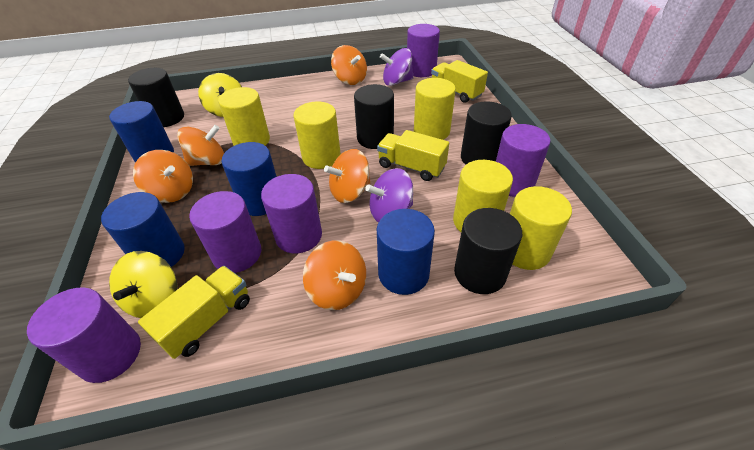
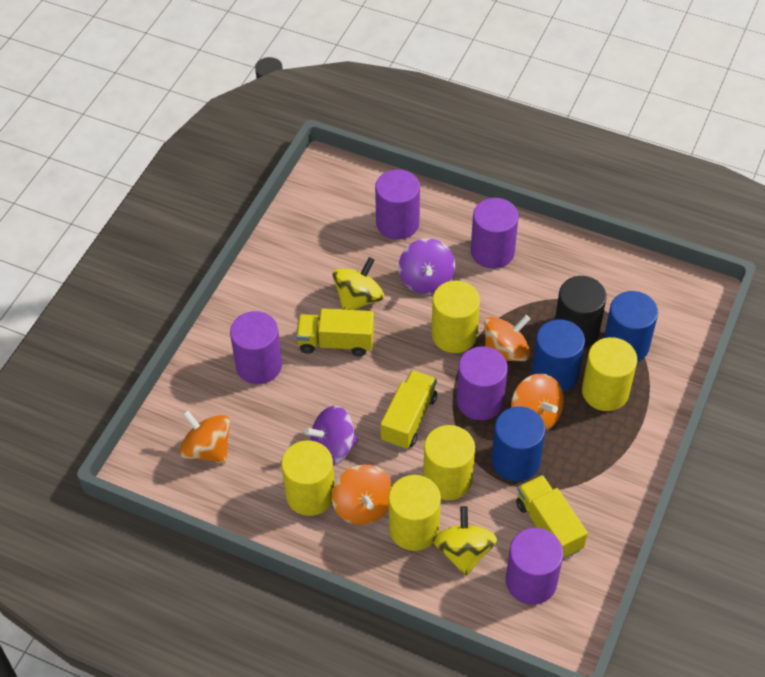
black cylinder: 4 -> 1
blue cylinder: 4 -> 3
orange spinning top: 5 -> 4

